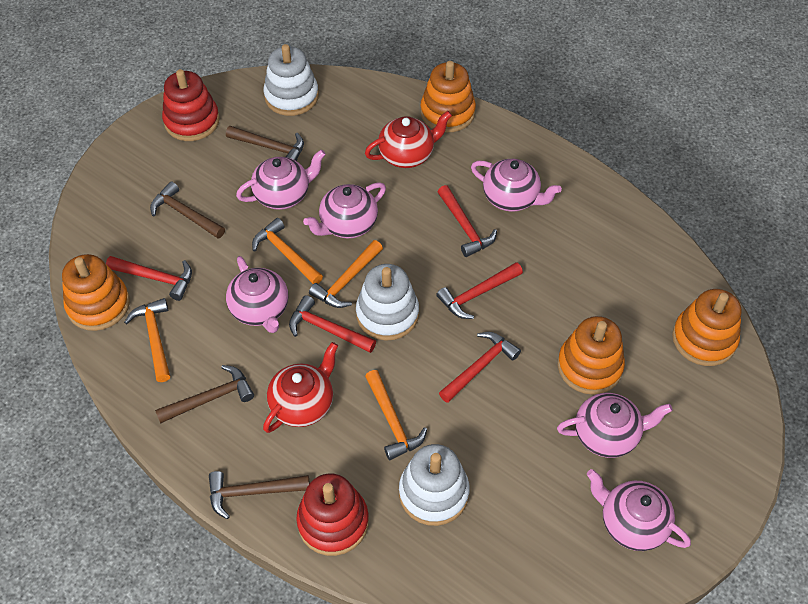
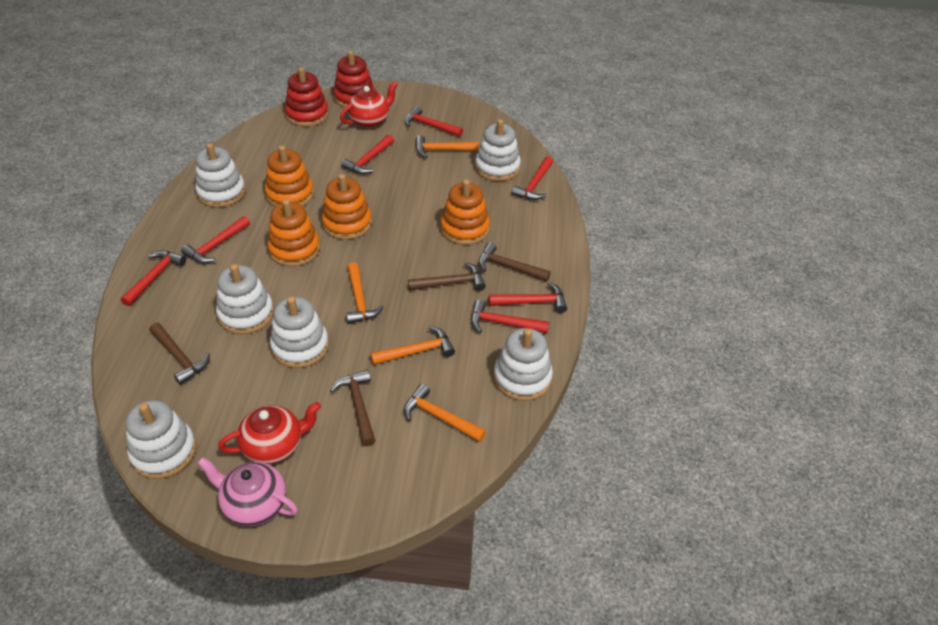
pink teapot: 6 -> 1
red hammer: 5 -> 7
white stacking toy: 3 -> 6

